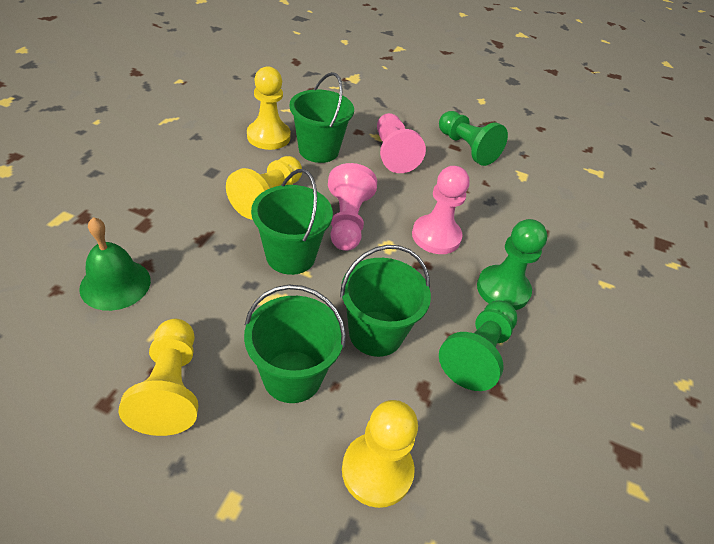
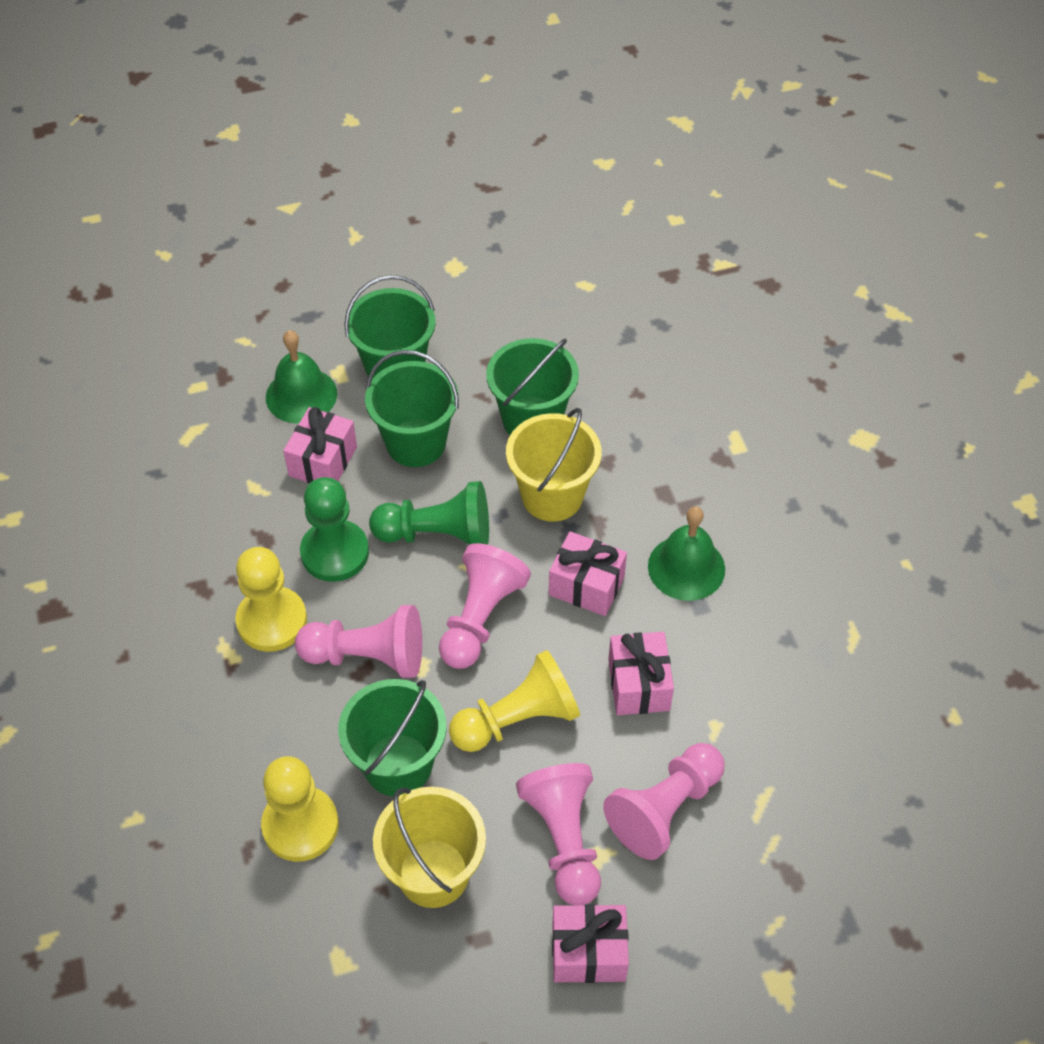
green bell: 1 -> 2
green pawn: 3 -> 2
pink gift: 0 -> 4
pink pawn: 3 -> 4
yellow bucket: 0 -> 2
yellow pawn: 4 -> 3

